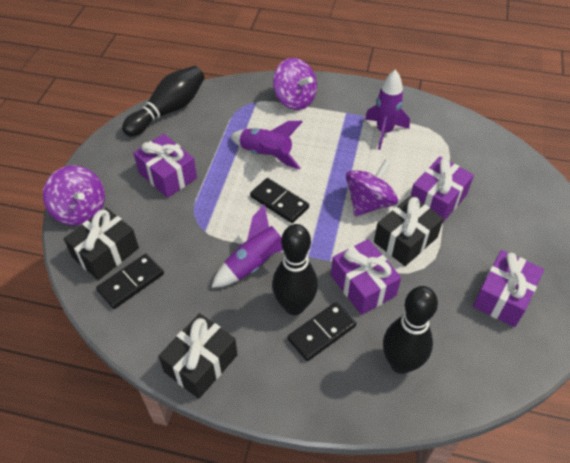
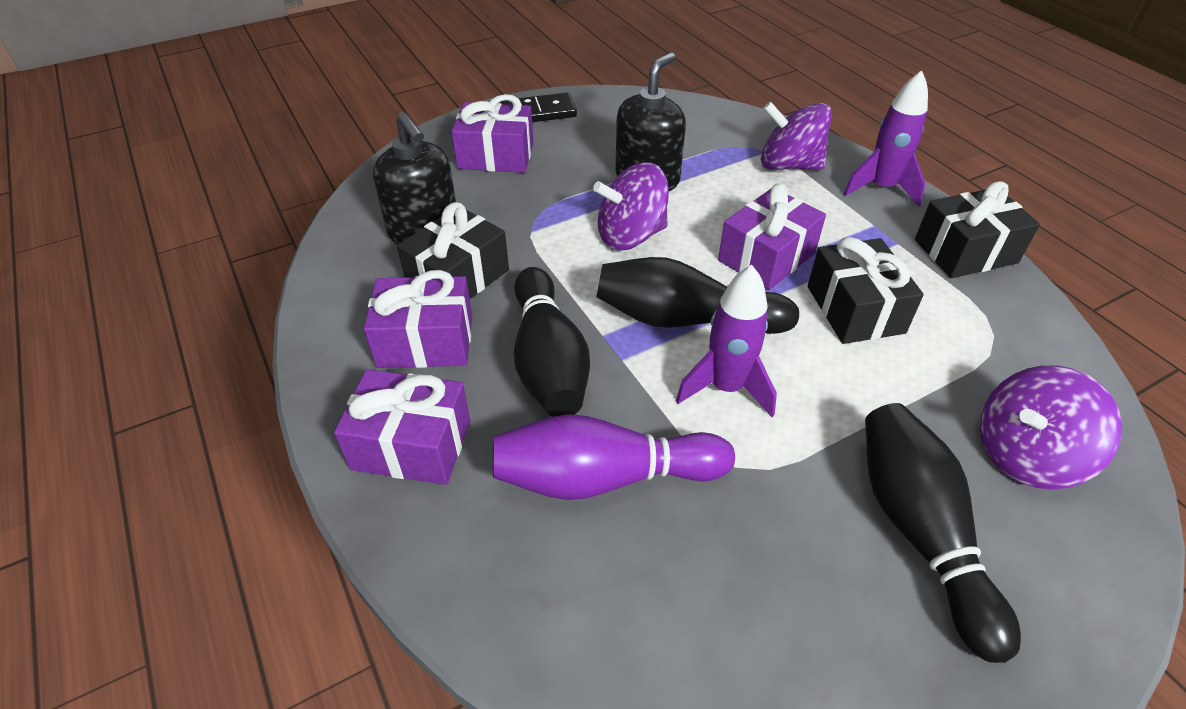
black domino: 3 -> 1
black soap dispenser: 0 -> 2
purple bowling pin: 0 -> 1
purple rocket: 3 -> 2

